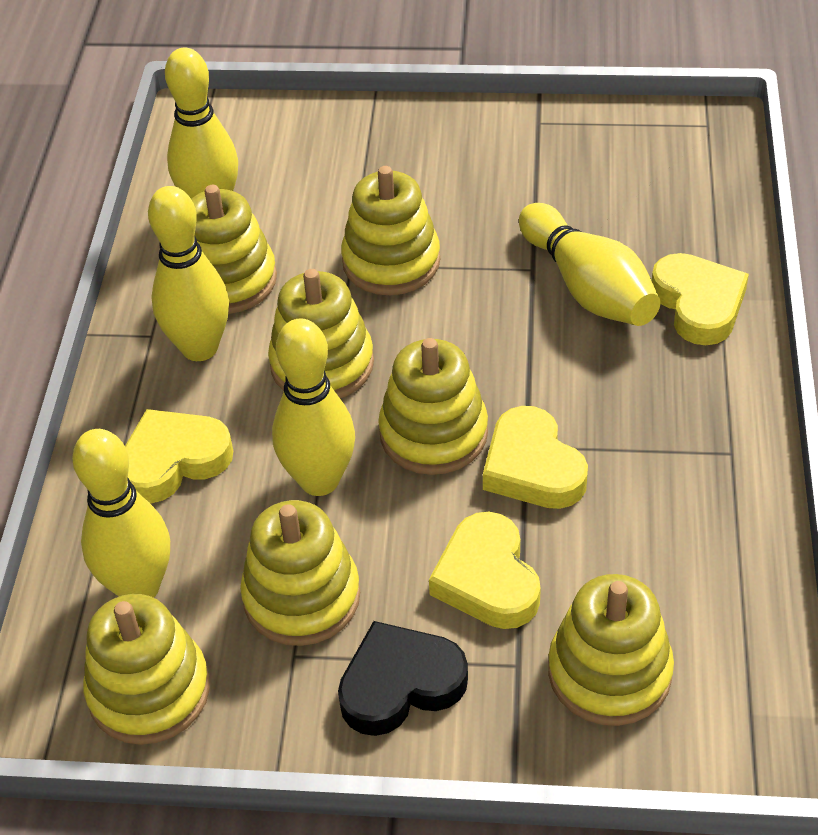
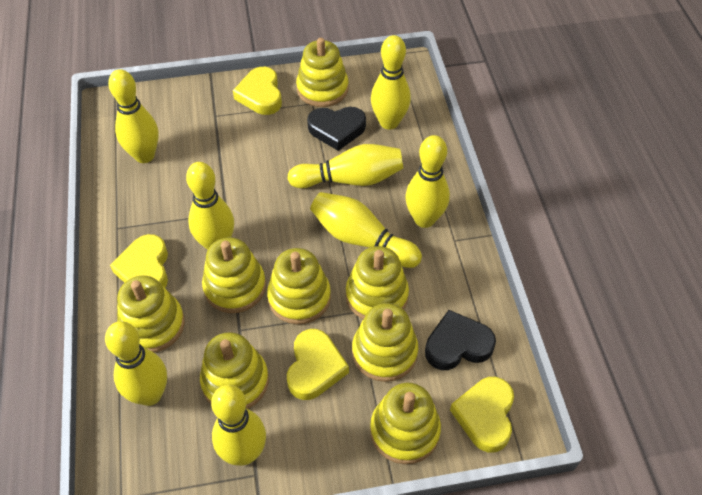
black heart: 1 -> 2
yellow bowling pin: 5 -> 8
yellow stacking toy: 7 -> 8

